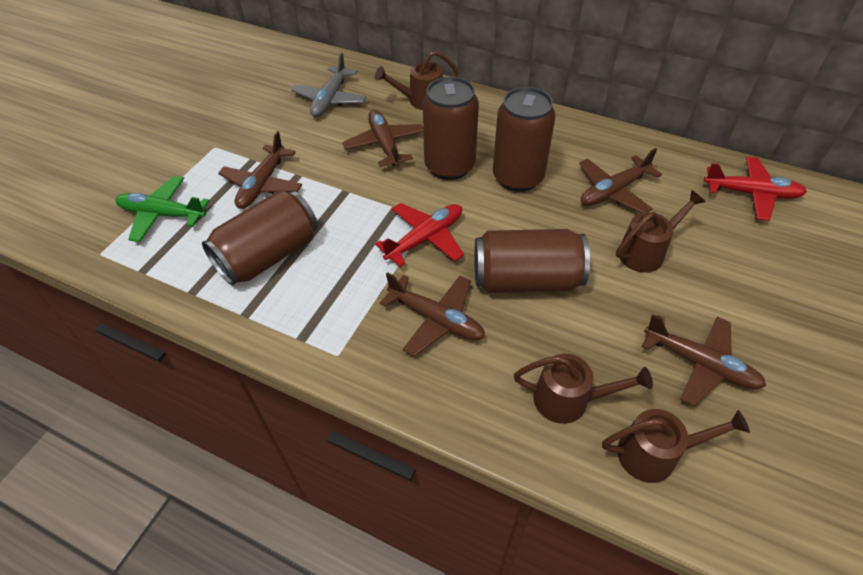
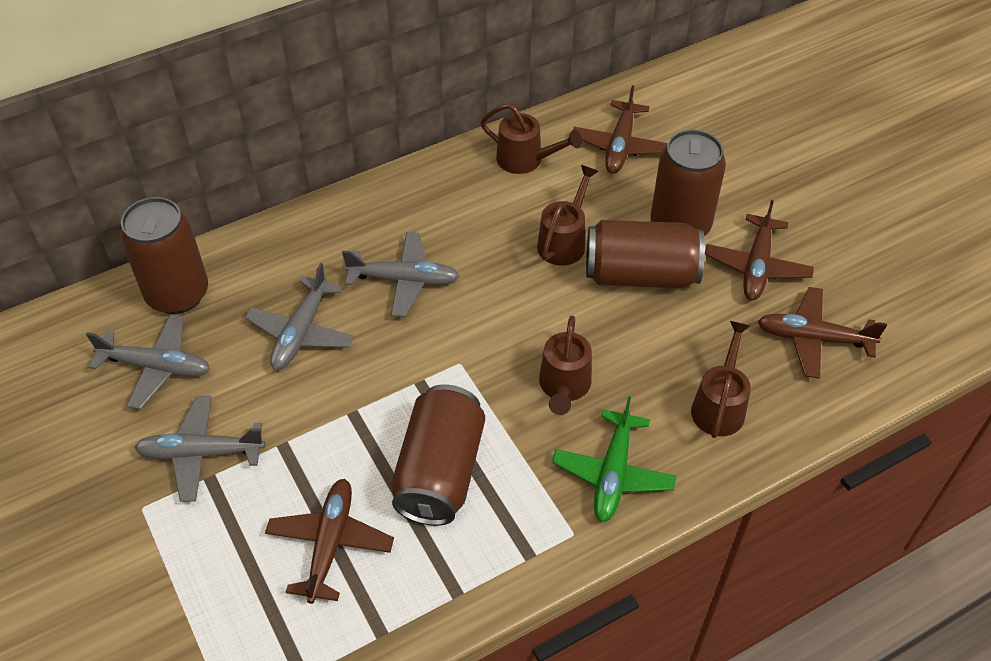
brown plane: 5 -> 4
grey plane: 1 -> 4
red plane: 2 -> 0

